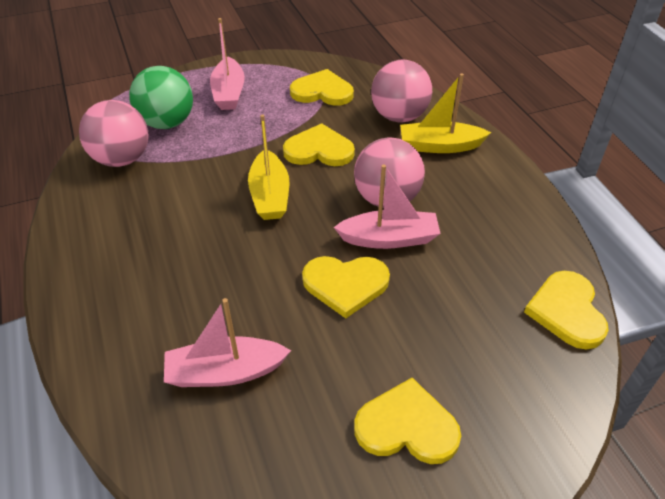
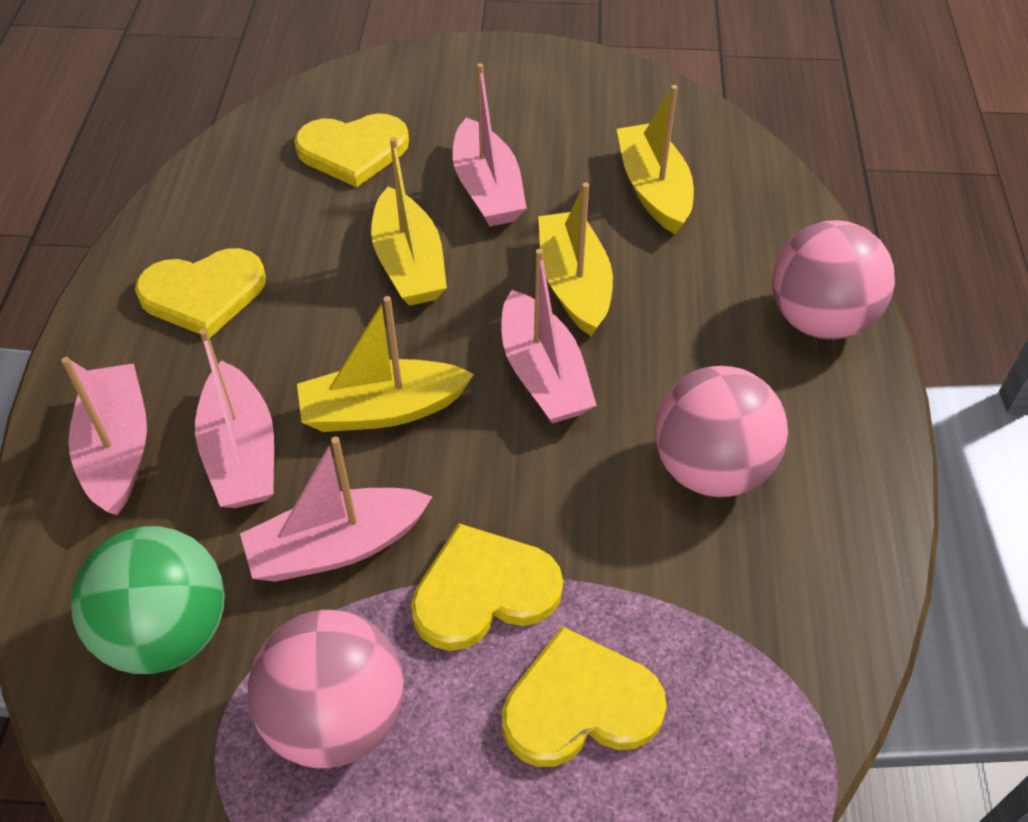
pink boat: 3 -> 5
yellow boat: 2 -> 4
yellow heart: 5 -> 4

